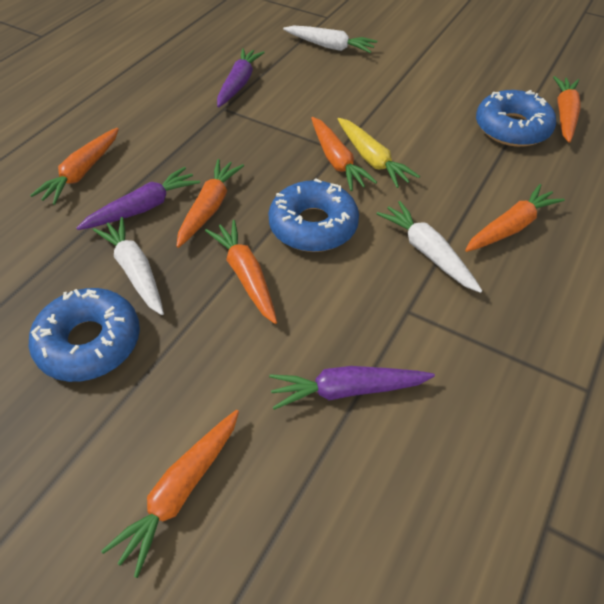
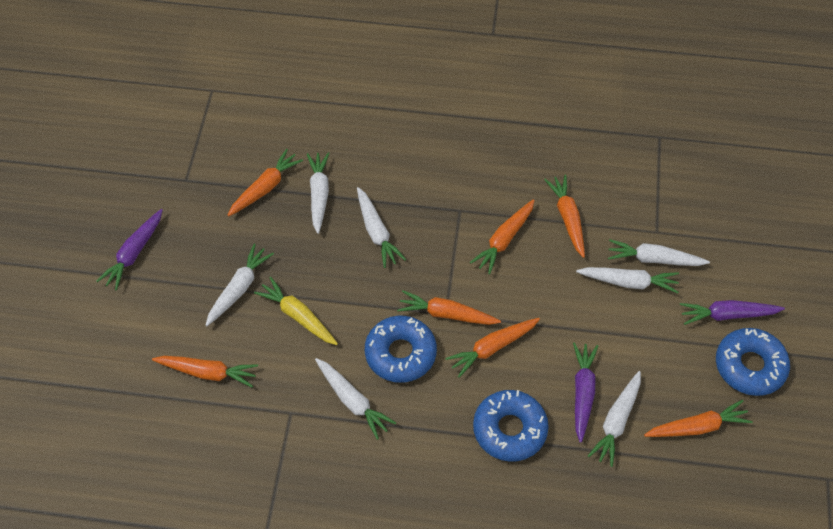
white carrot: 3 -> 7

